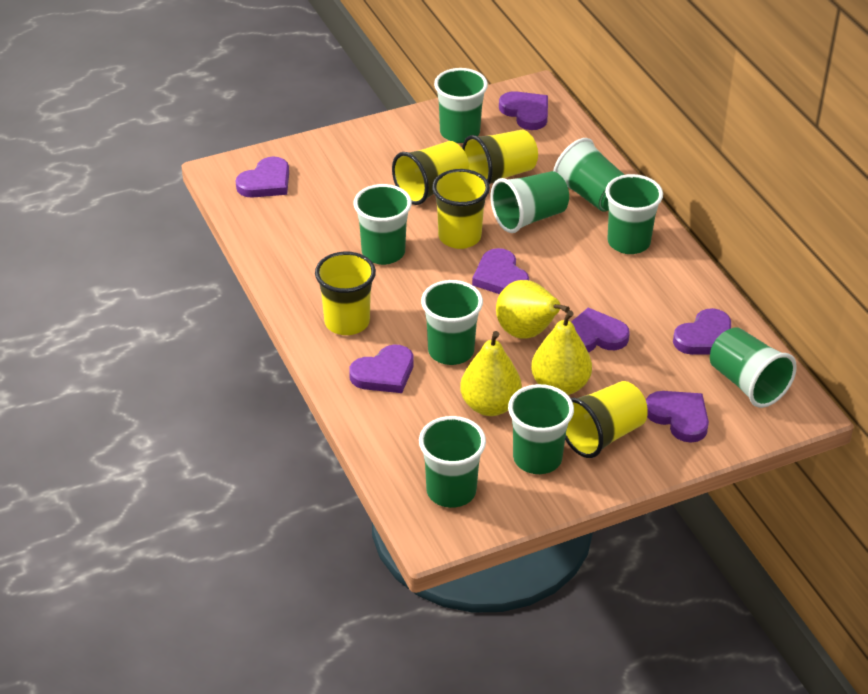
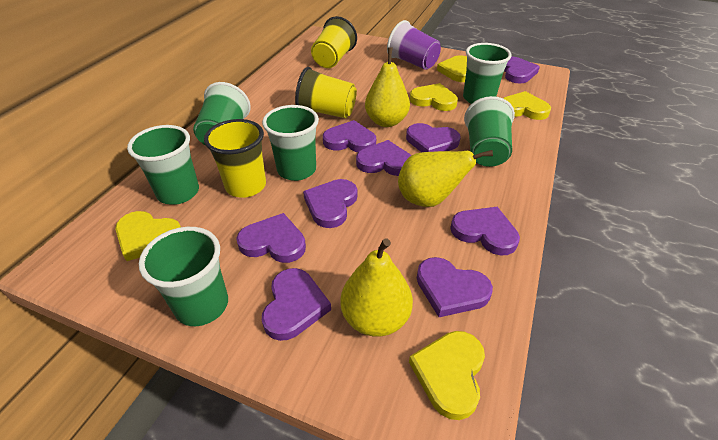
green cup: 9 -> 6
purple cup: 0 -> 1
purple heart: 7 -> 9
yellow cup: 5 -> 3
yellow heart: 0 -> 5

